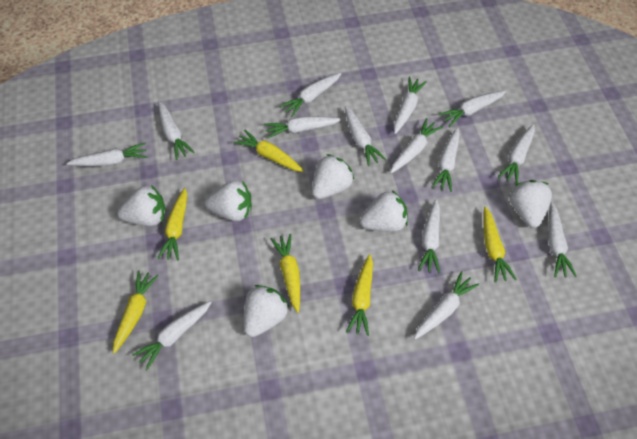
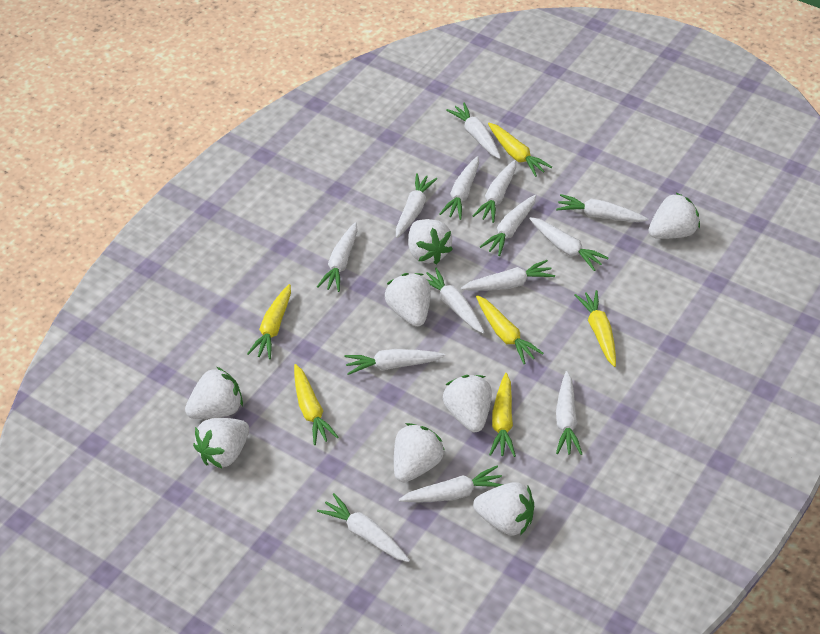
white strawberry: 6 -> 8

